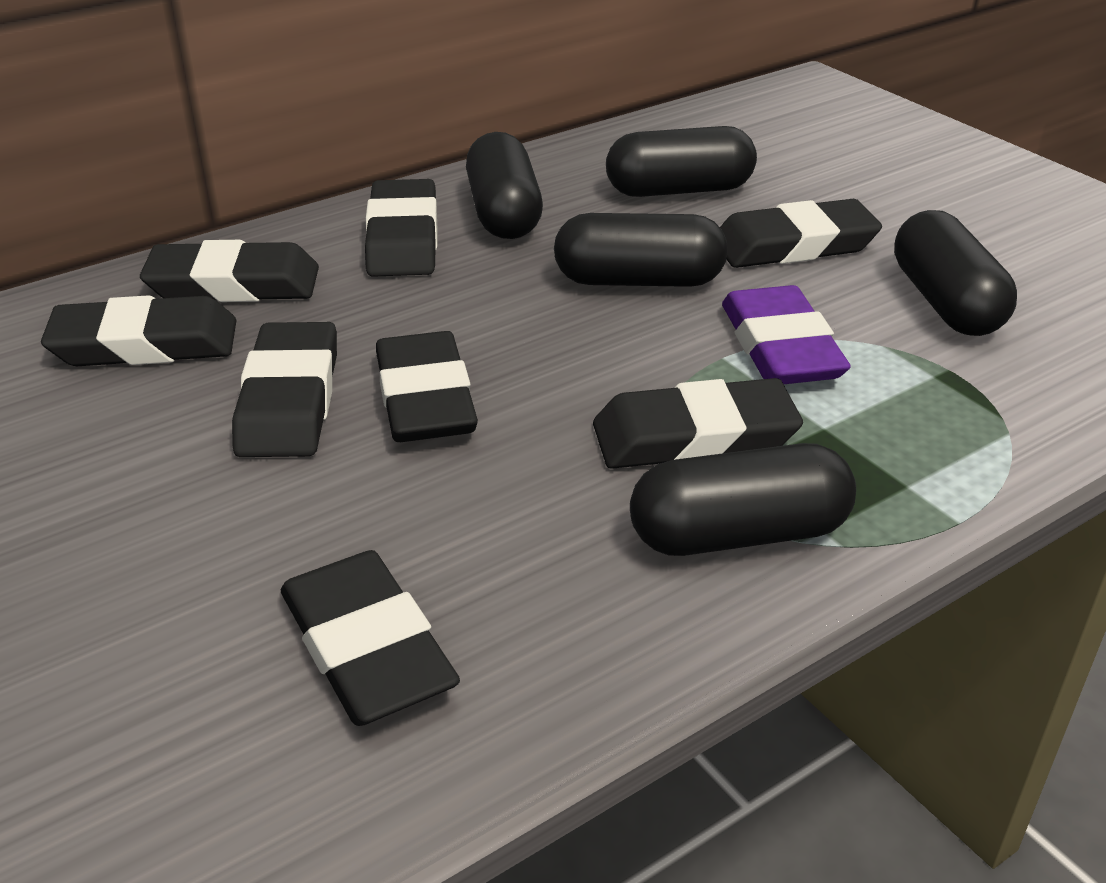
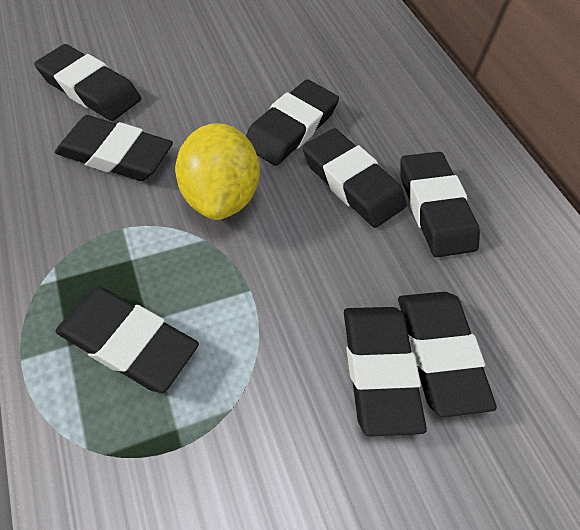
black capsule: 5 -> 0
purple eraser: 1 -> 0
yellow lemon: 0 -> 1

